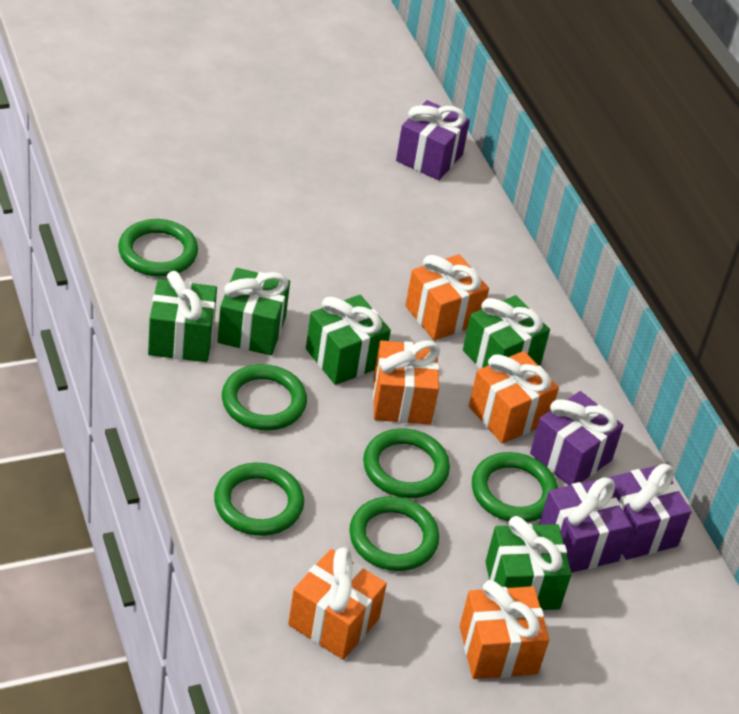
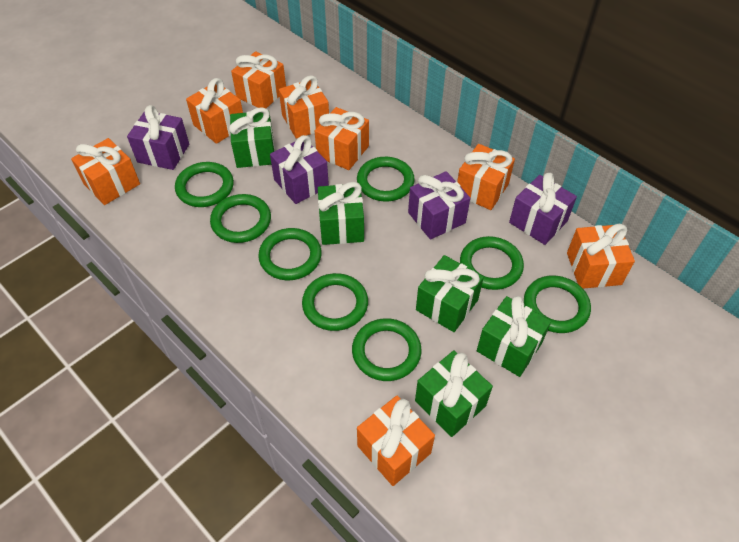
green ring: 6 -> 8
orange gift: 5 -> 8

